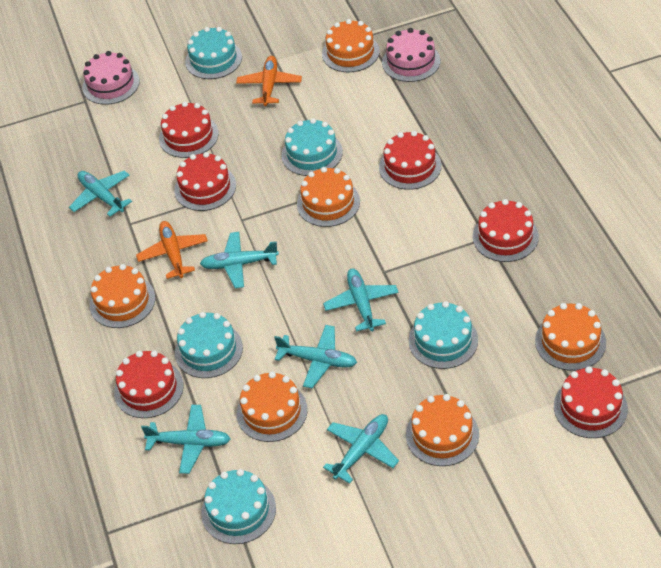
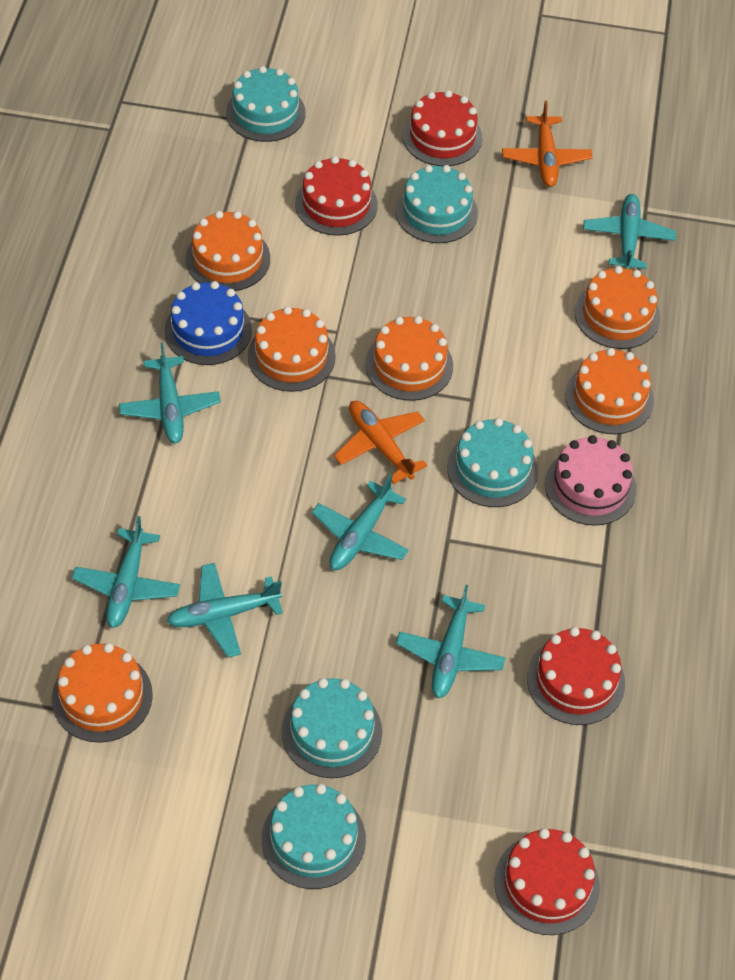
blue cake: 0 -> 1
pink cake: 2 -> 1
red cake: 6 -> 4

